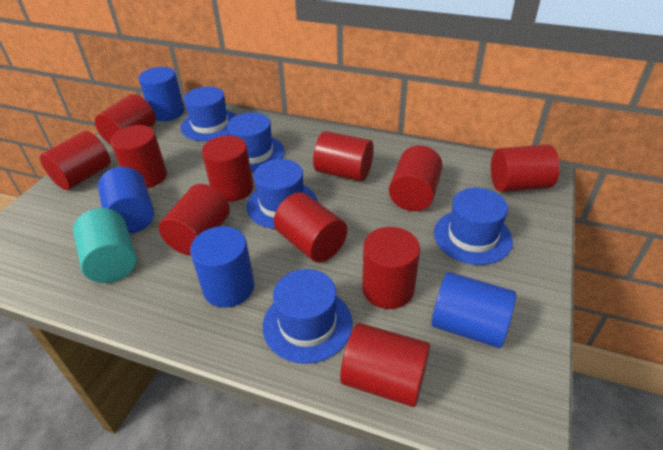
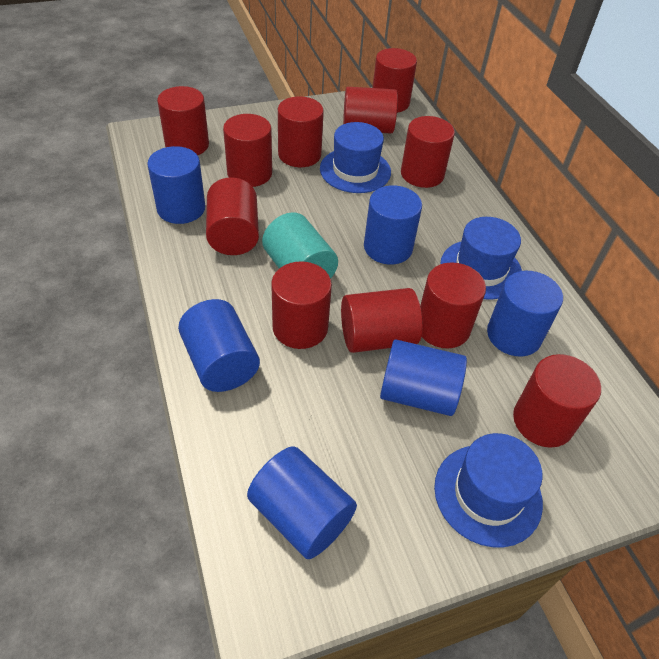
blue cylinder: 4 -> 6
blue hat: 5 -> 3

